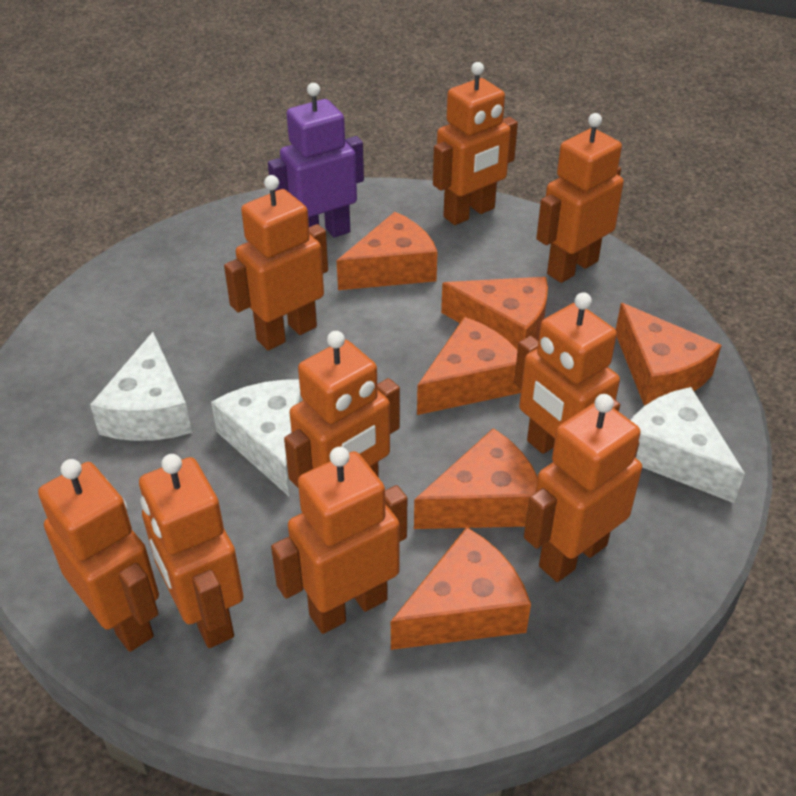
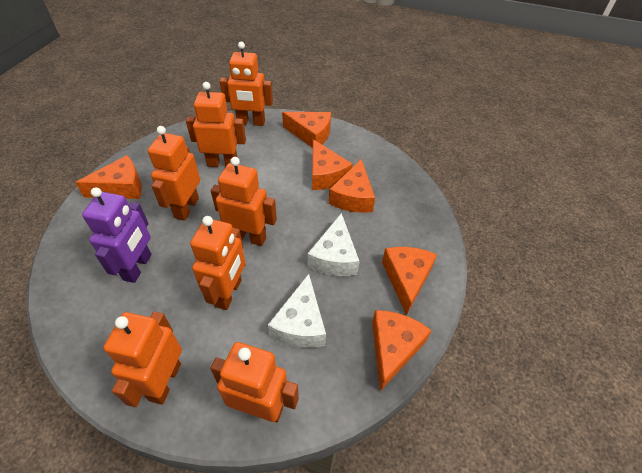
orange robot: 9 -> 7
white cheese: 3 -> 2

